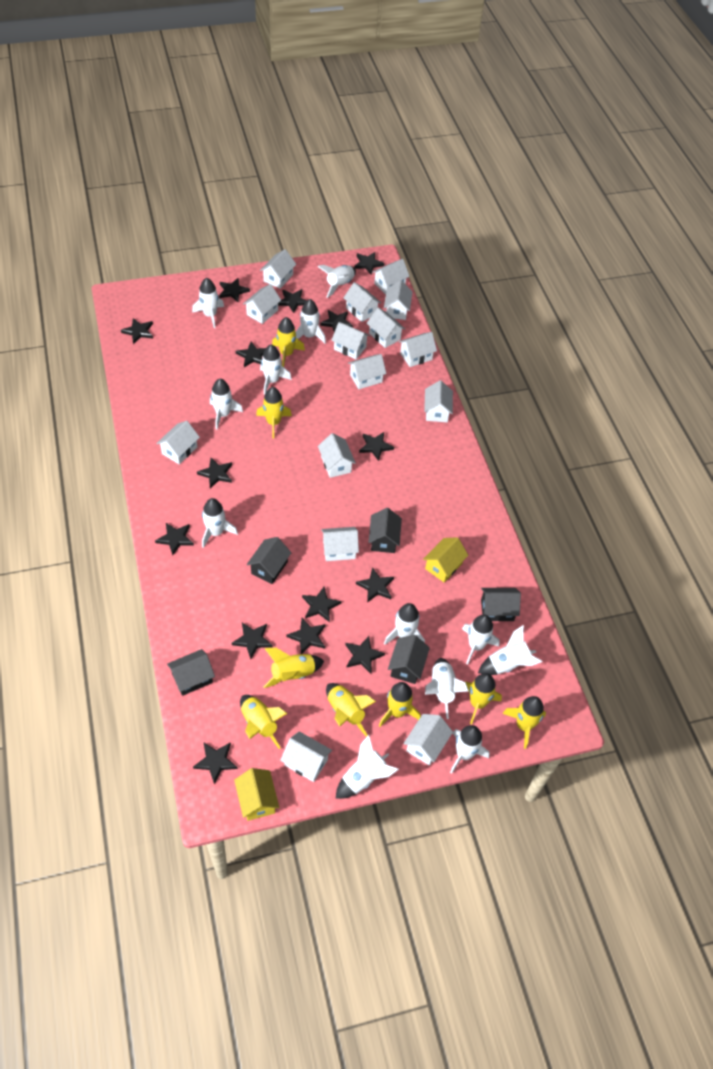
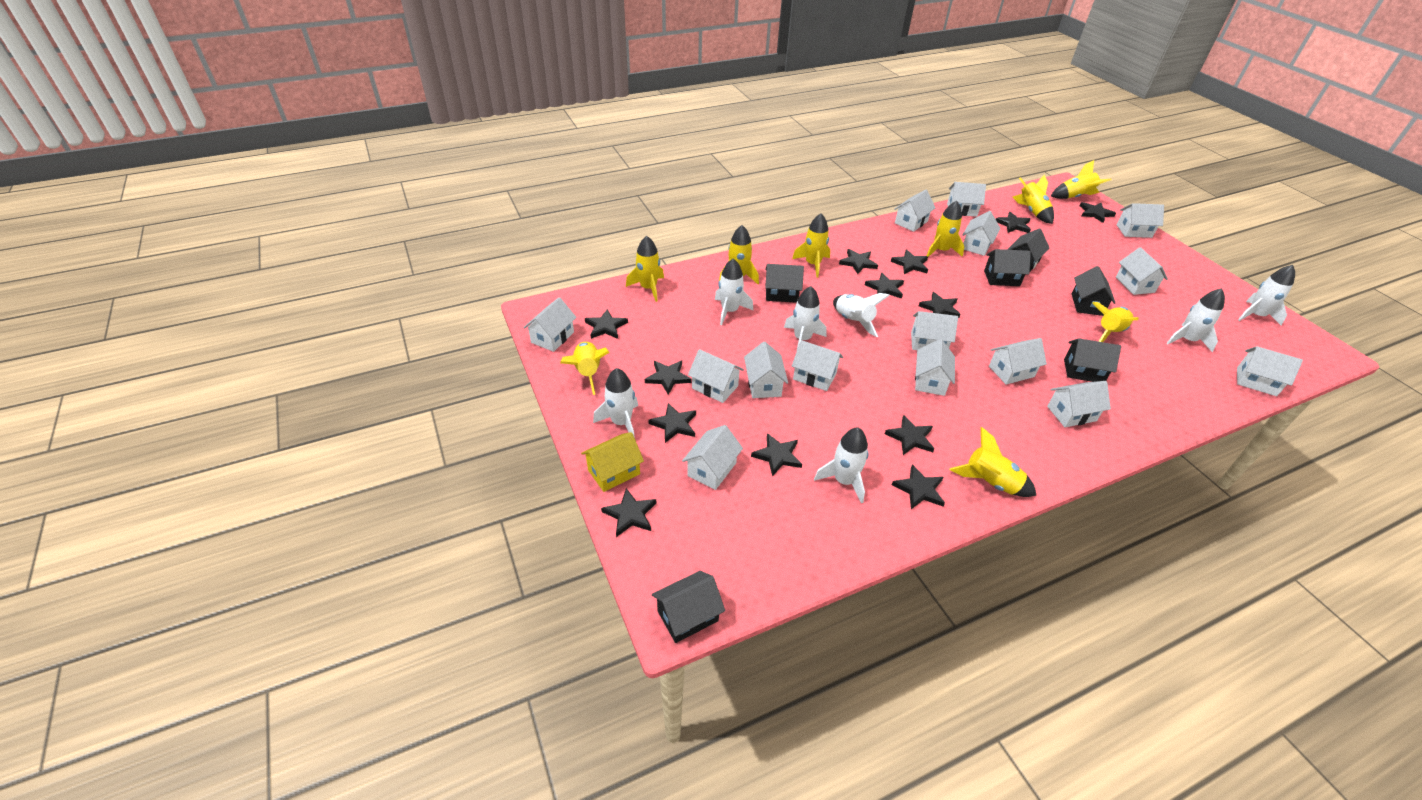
black house: 5 -> 6
black star: 15 -> 13
white rocket: 12 -> 7
yellow house: 2 -> 1
yellow rocket: 8 -> 9

